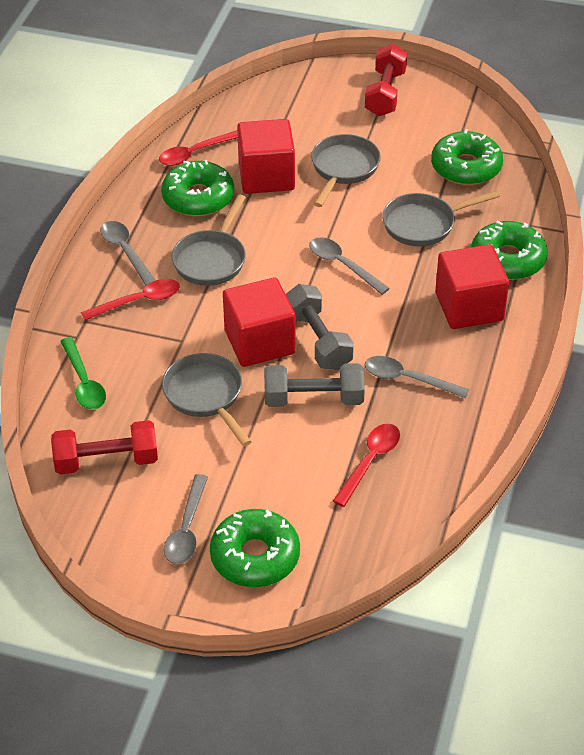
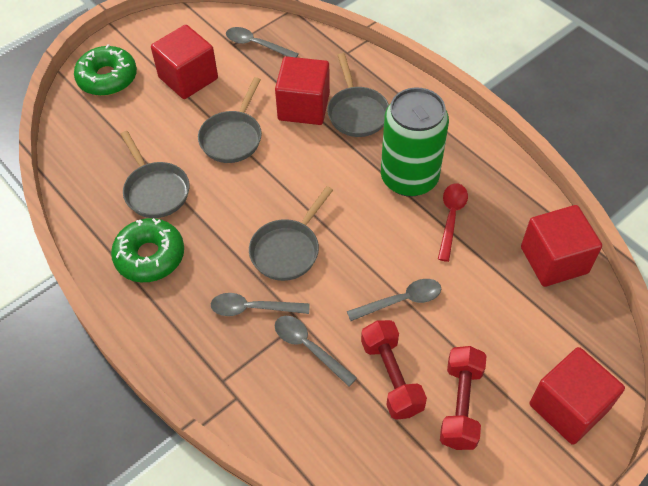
green can: 0 -> 1
green donut: 4 -> 2
green spoon: 1 -> 0
grey dumbbell: 2 -> 0
red cube: 3 -> 4
red spoon: 3 -> 1

